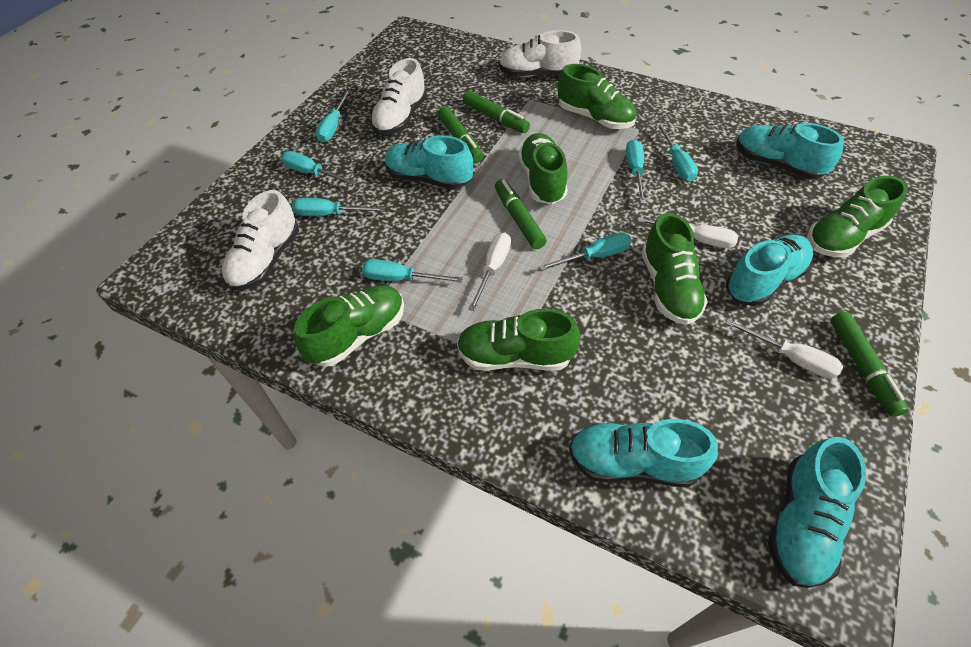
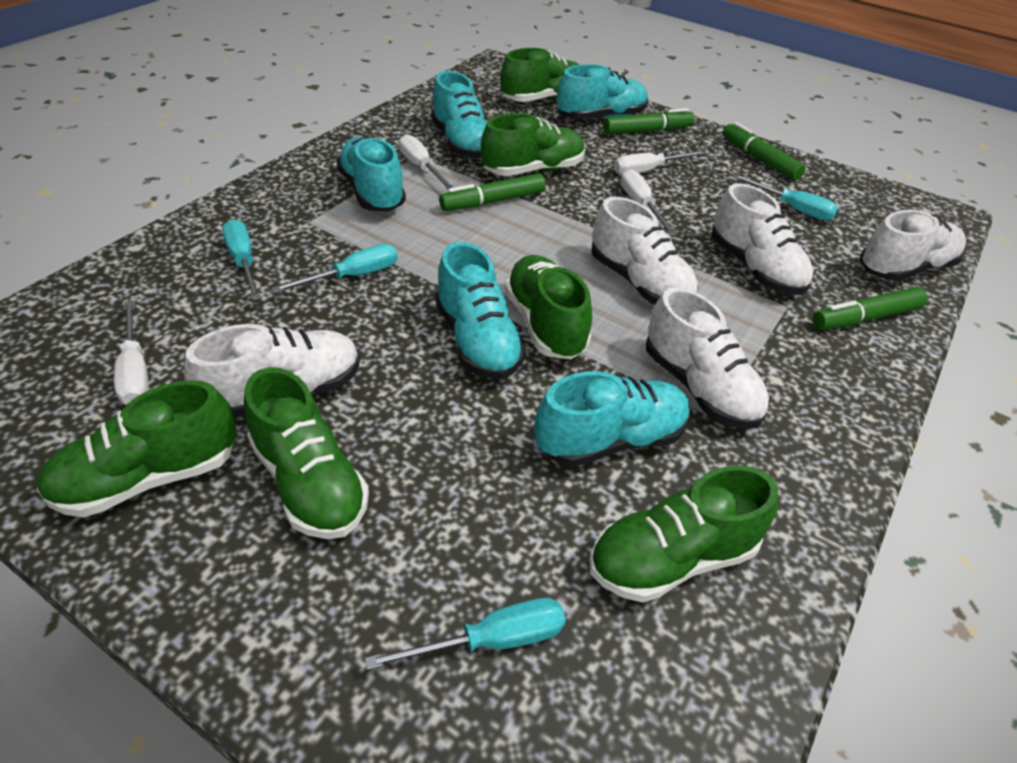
turquoise screwdriver: 7 -> 4
white screwdriver: 3 -> 4
white shoe: 3 -> 5

